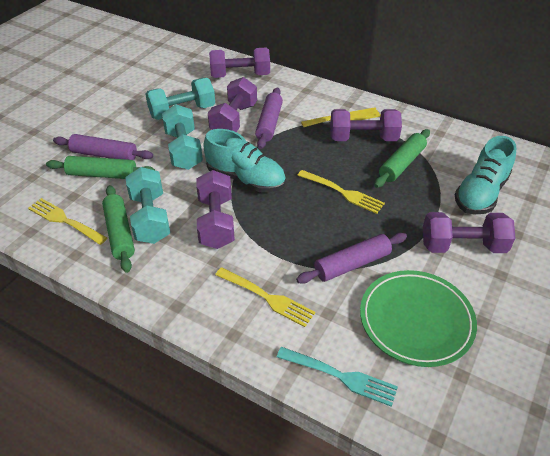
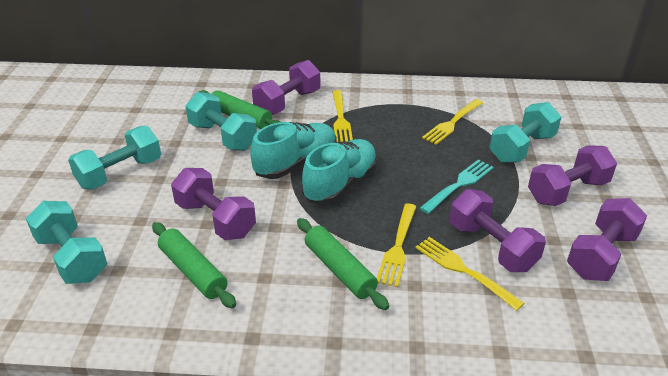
green plate: 1 -> 0
purple rolling pin: 3 -> 0
turquoise dumbbell: 3 -> 4

